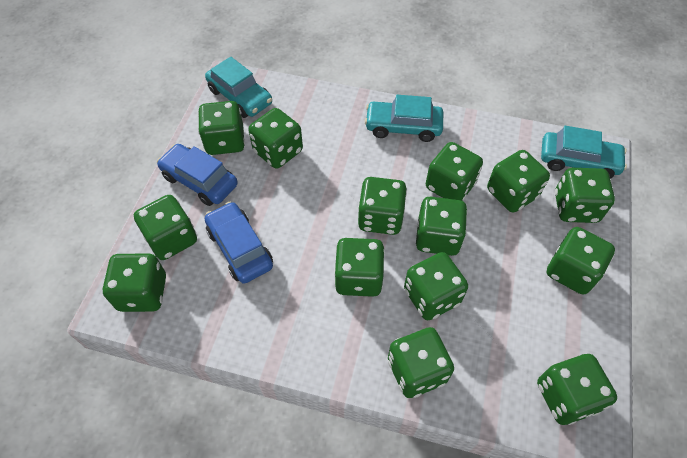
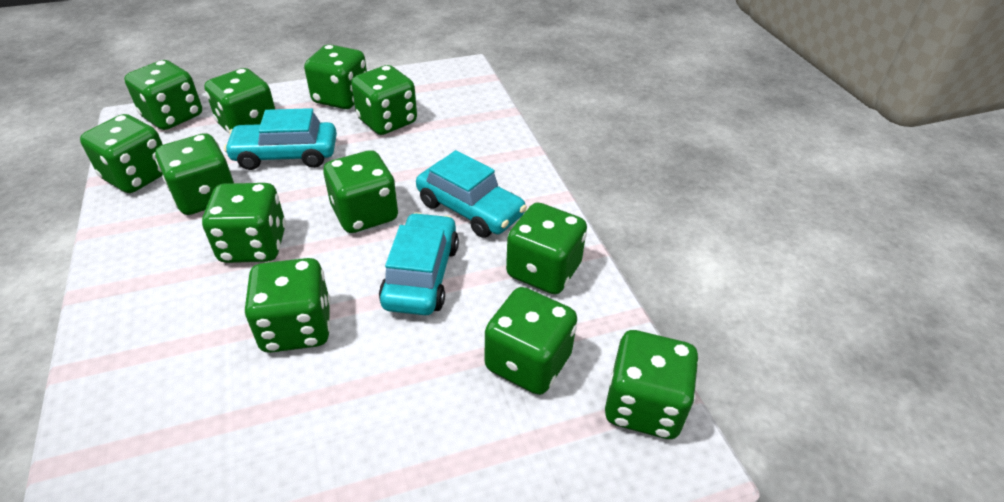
blue car: 2 -> 0
green dice: 14 -> 12

